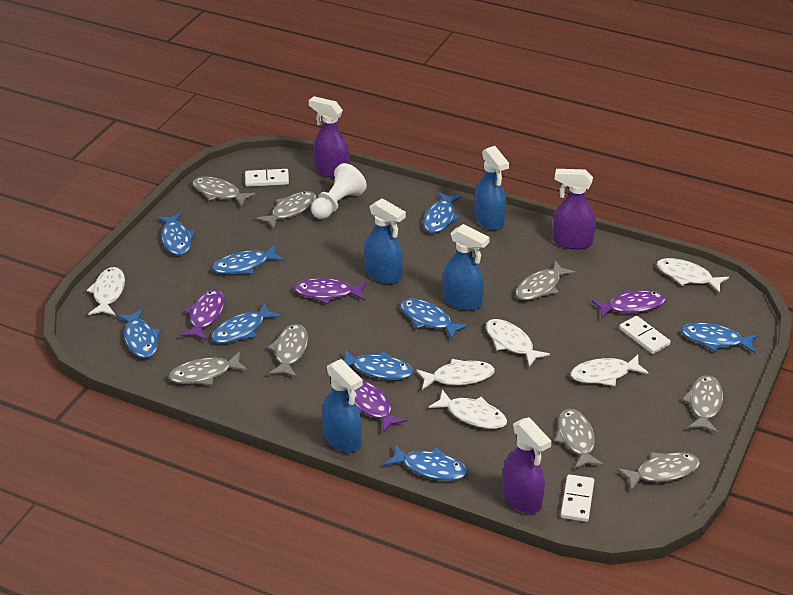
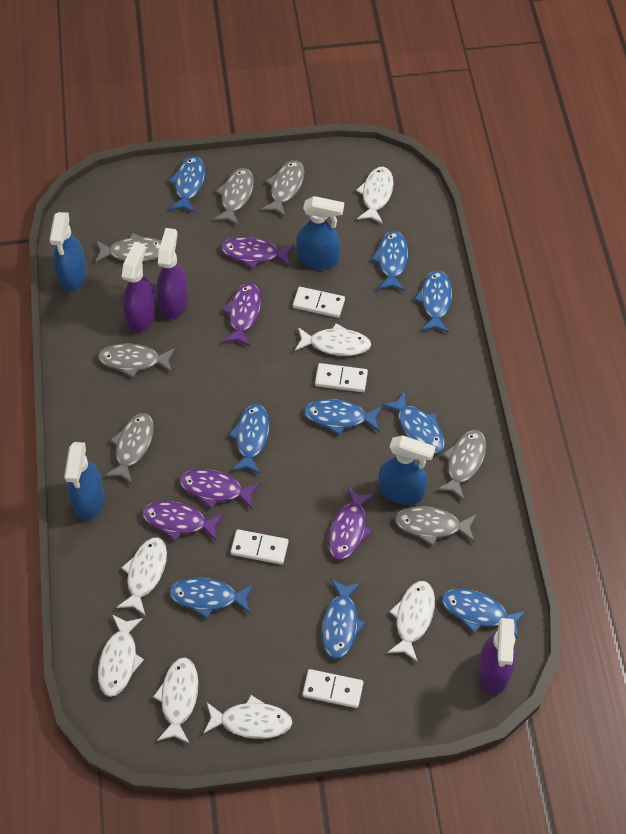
grey fish: 8 -> 7
purple fish: 4 -> 5
white domino: 3 -> 4
white fish: 6 -> 7
white pawn: 1 -> 0

